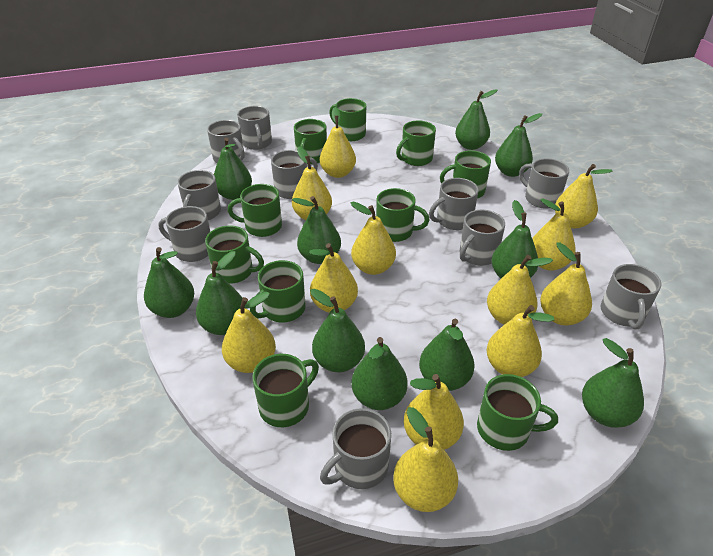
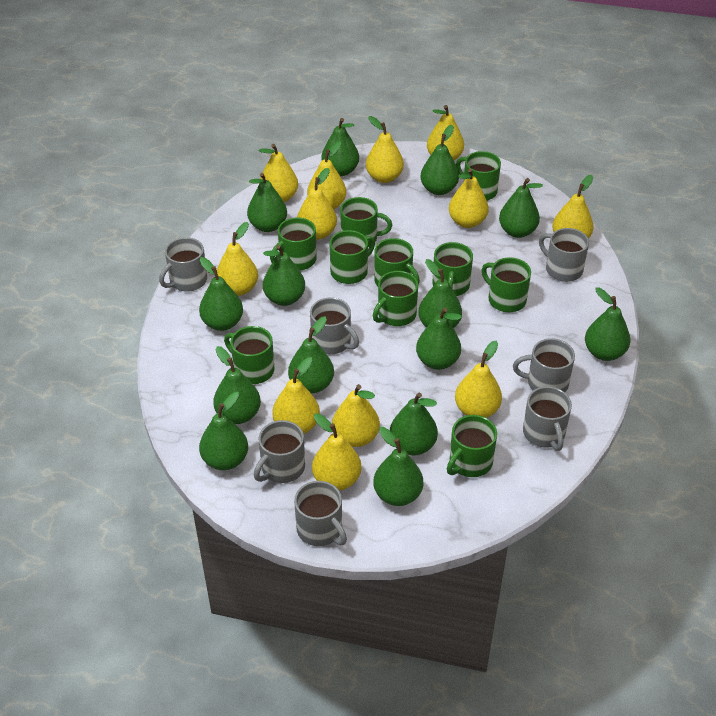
green pear: 11 -> 14
grey mug: 10 -> 7

